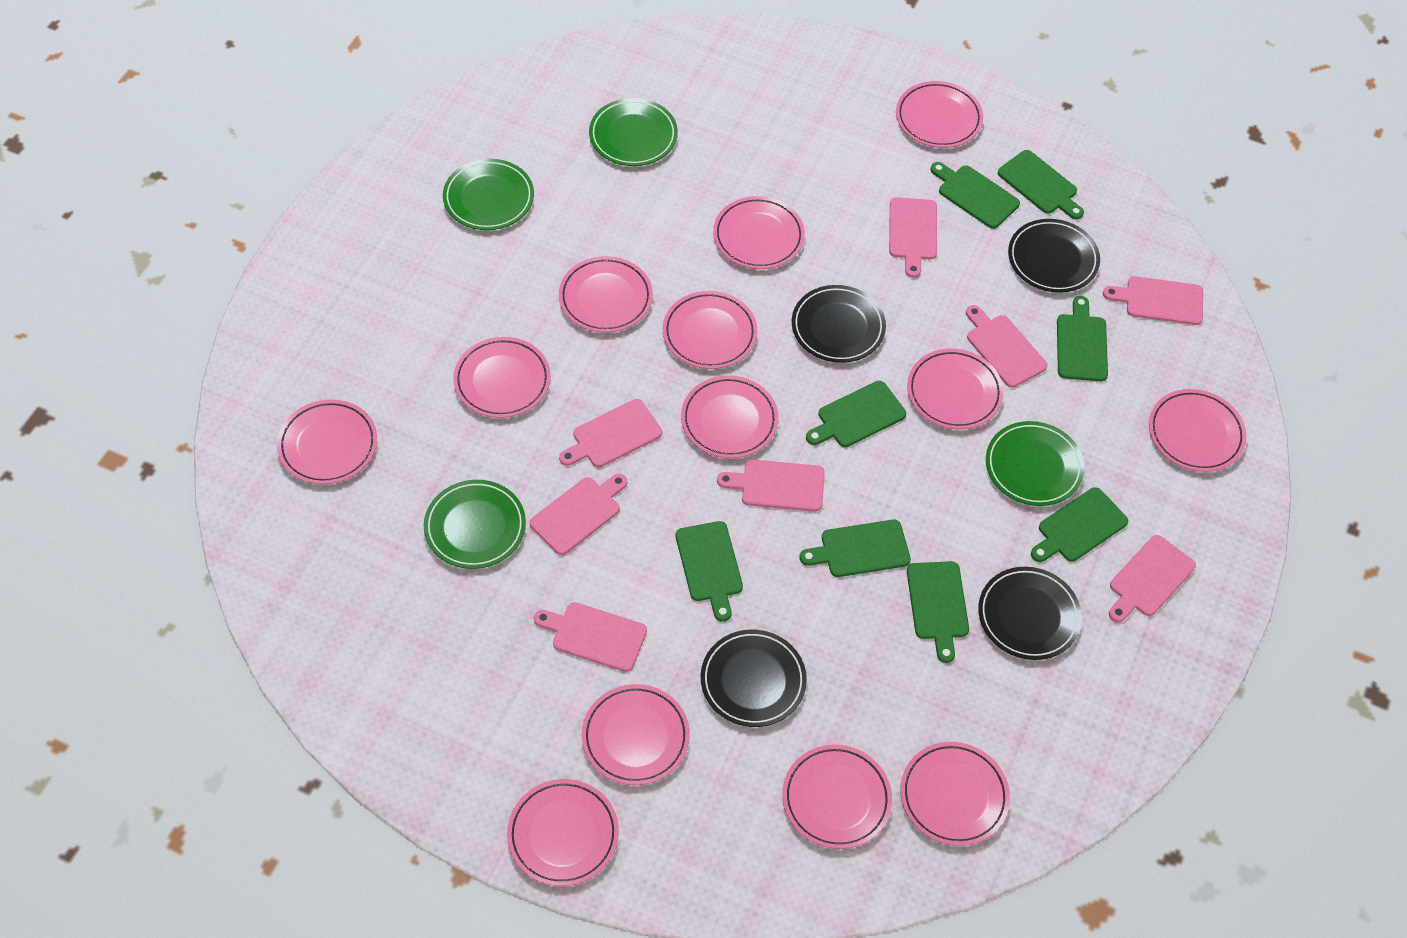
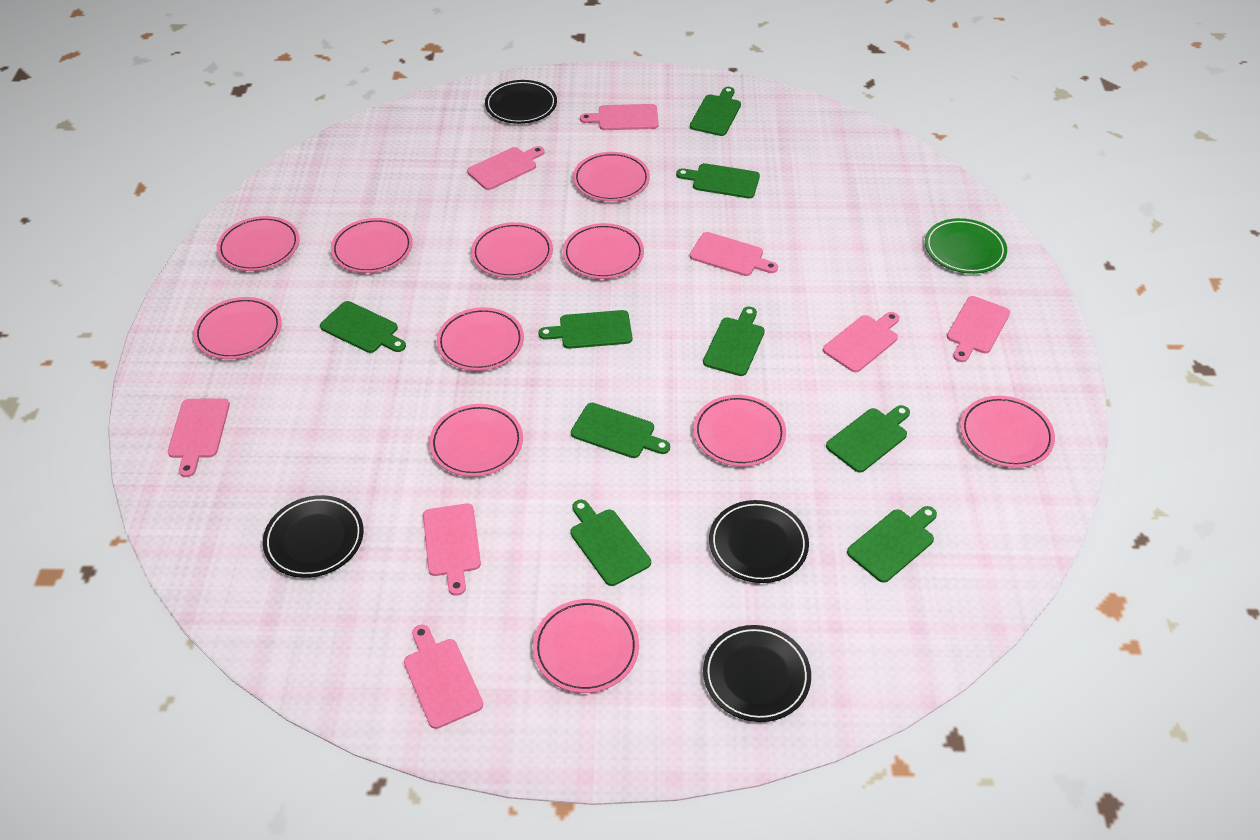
green cutting board: 8 -> 9
green plate: 4 -> 1
pink plate: 13 -> 11

